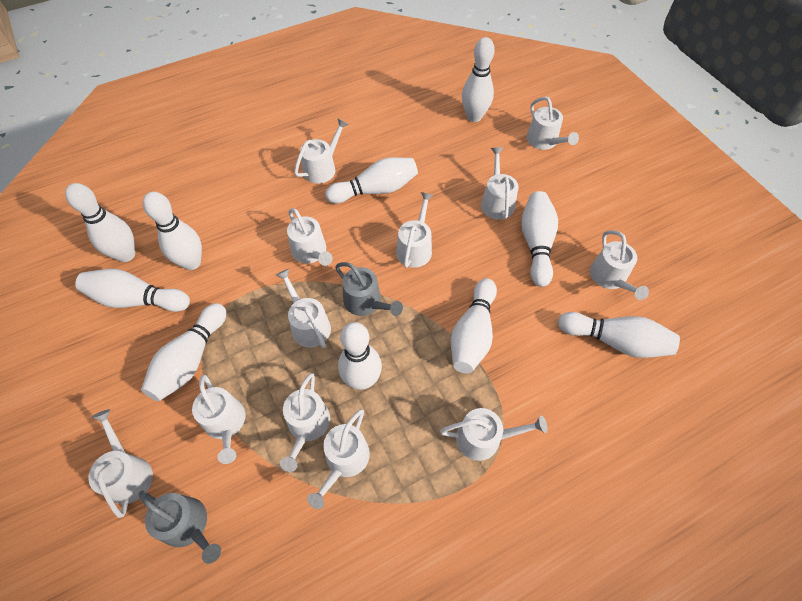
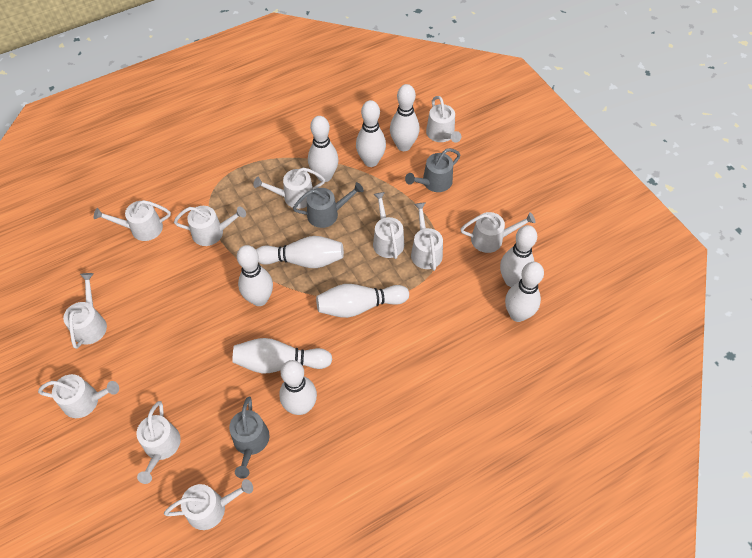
grey watering can: 2 -> 3
white watering can: 12 -> 11

